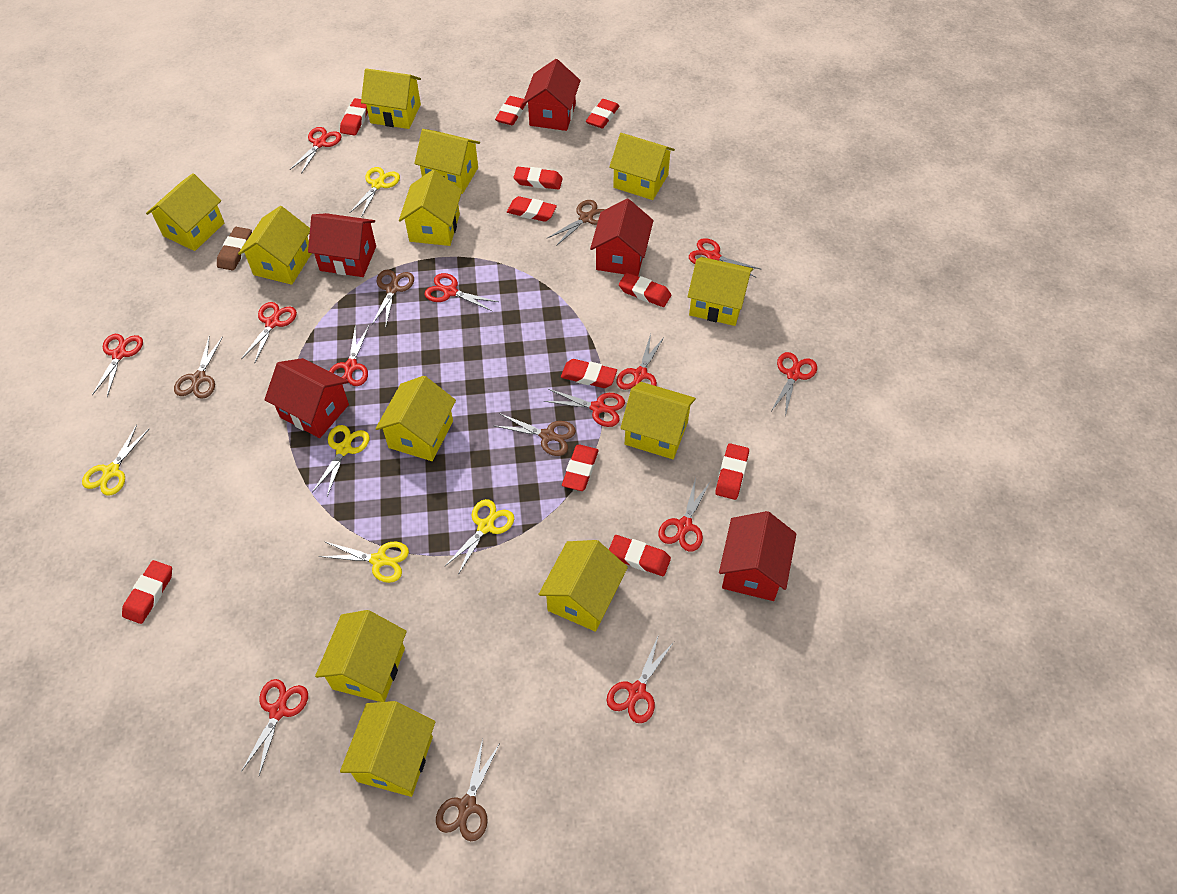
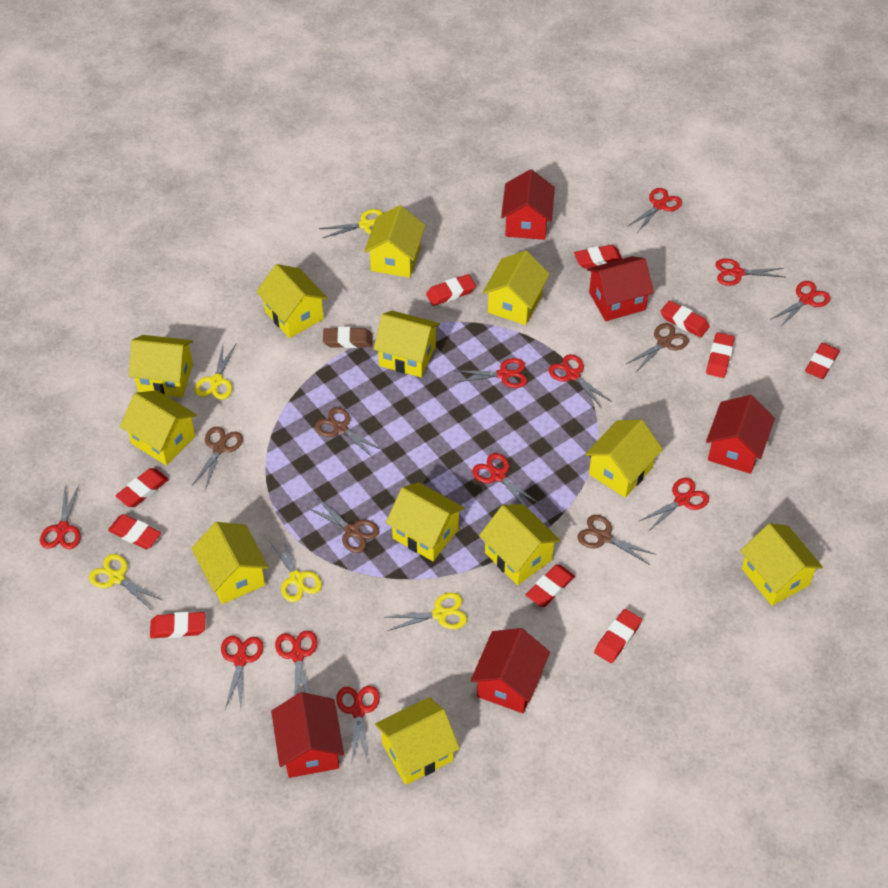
red eraser: 11 -> 10
red scissors: 12 -> 11

